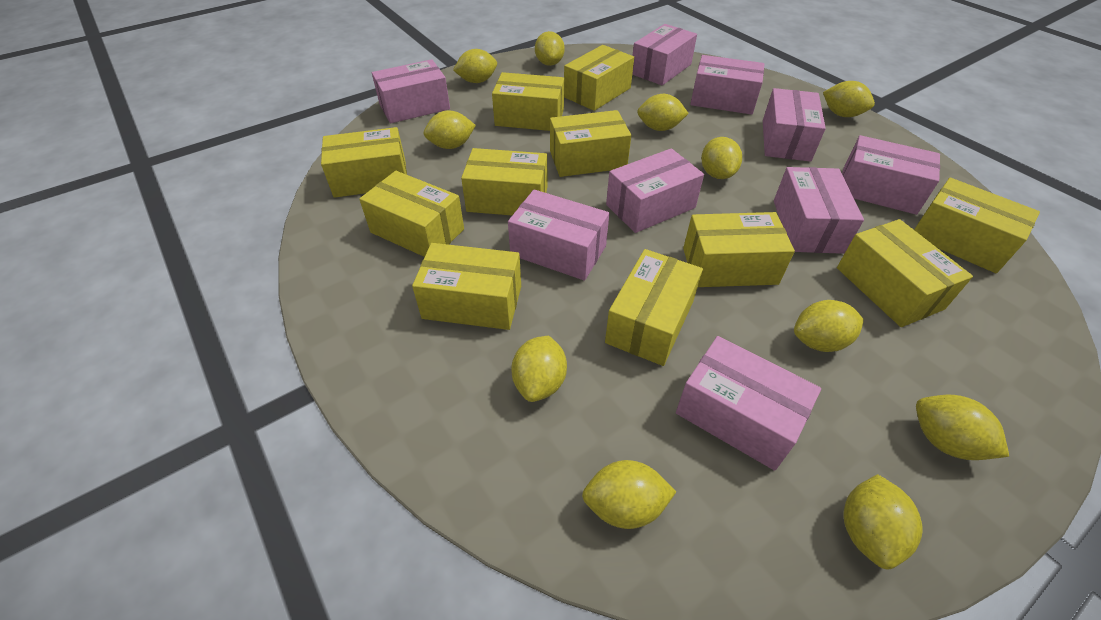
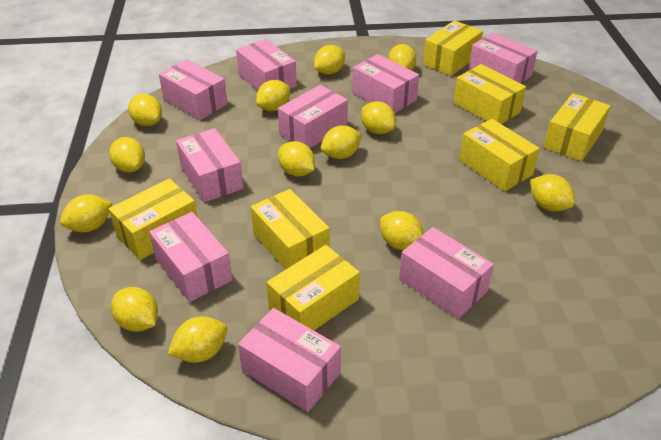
yellow box: 11 -> 7
yellow lemon: 11 -> 13

